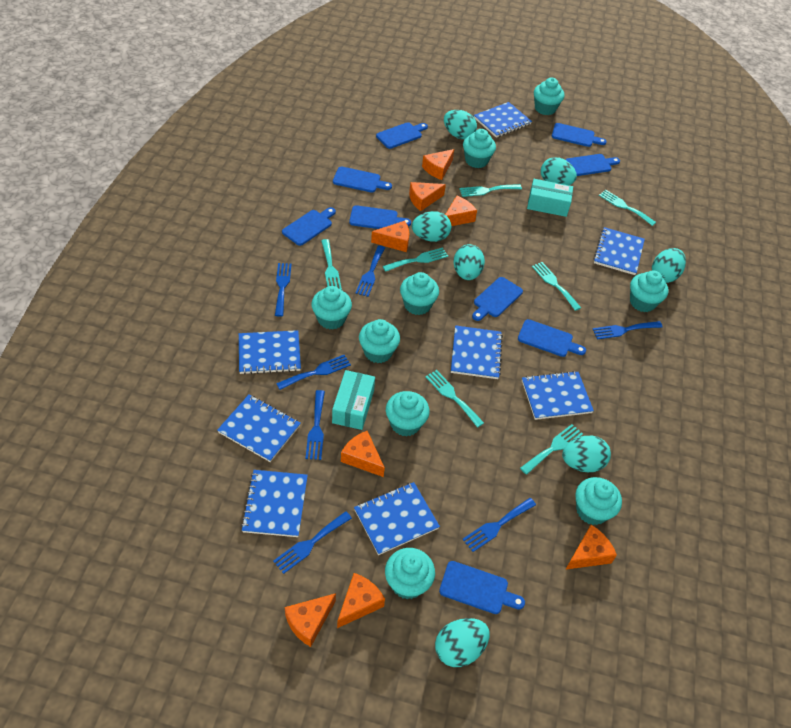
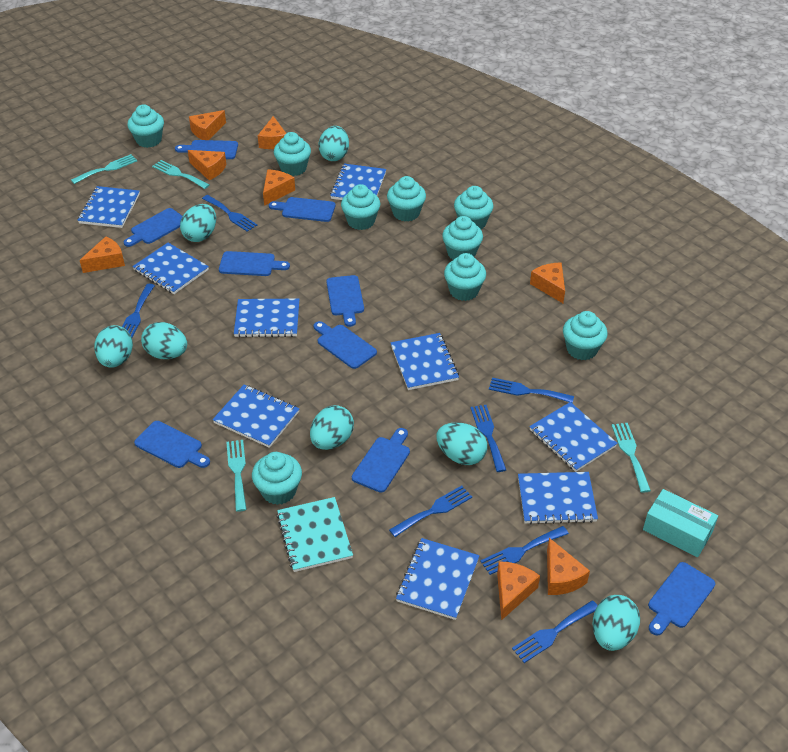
blue notebook: 8 -> 9
turquoise box: 2 -> 1
turquoise fork: 7 -> 4
turquoise notebook: 0 -> 1

